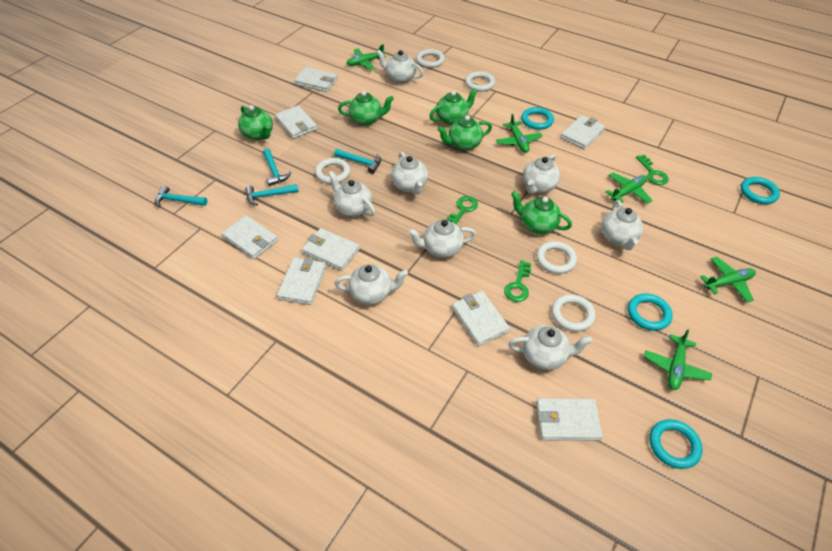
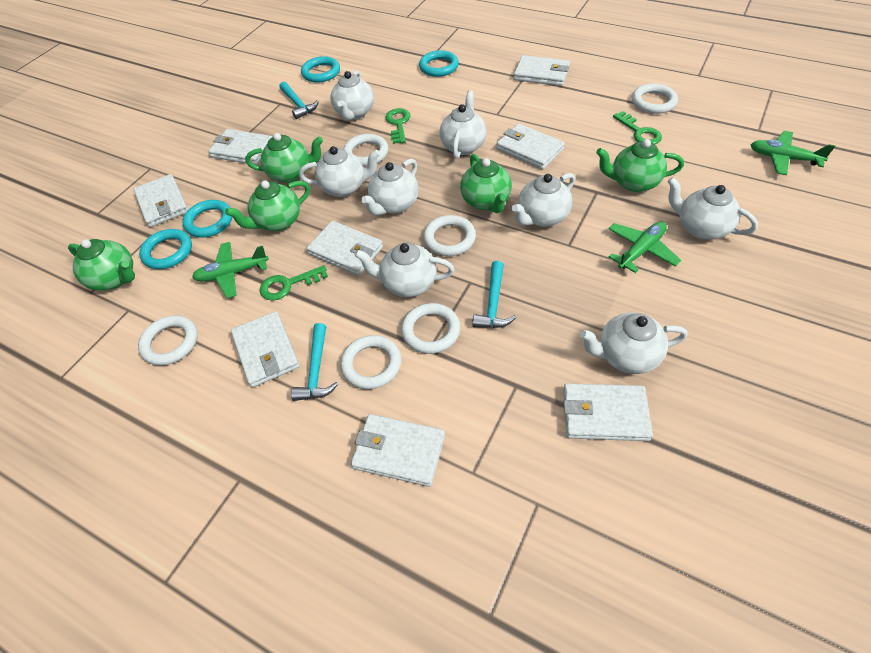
green plane: 5 -> 3
turquoise hammer: 4 -> 3
white ring: 5 -> 6

